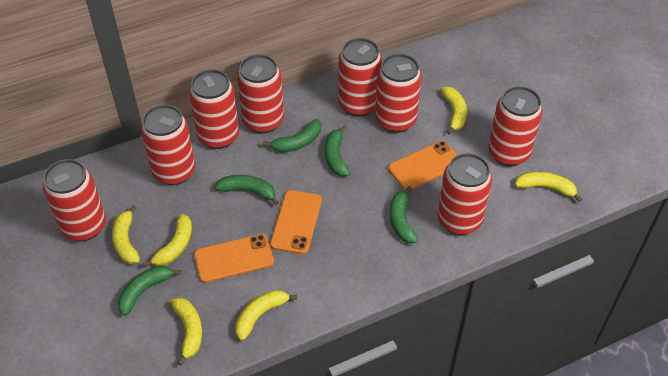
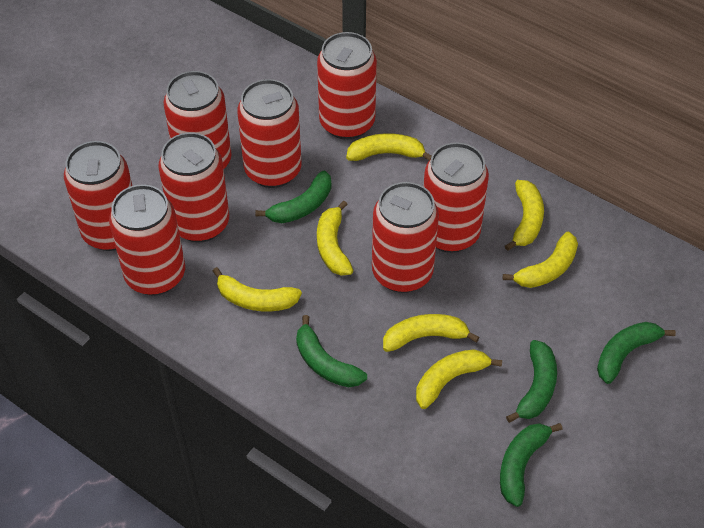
orange phone: 3 -> 0
yellow banana: 6 -> 7

